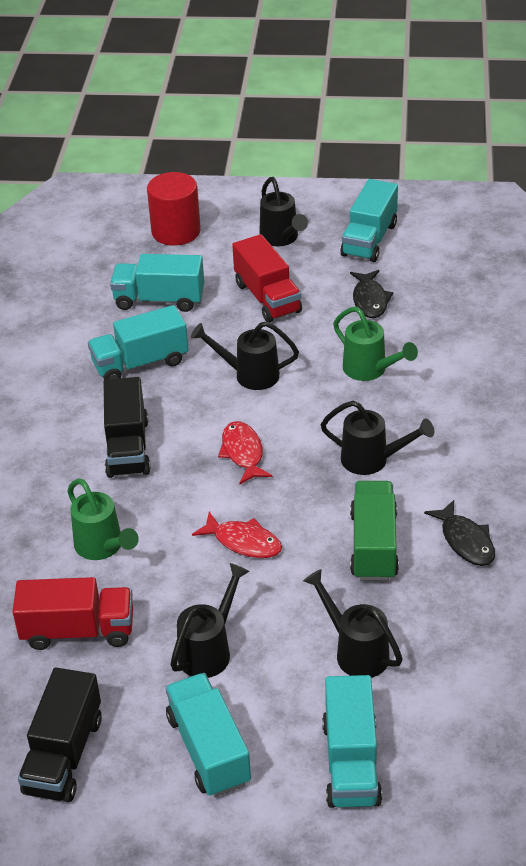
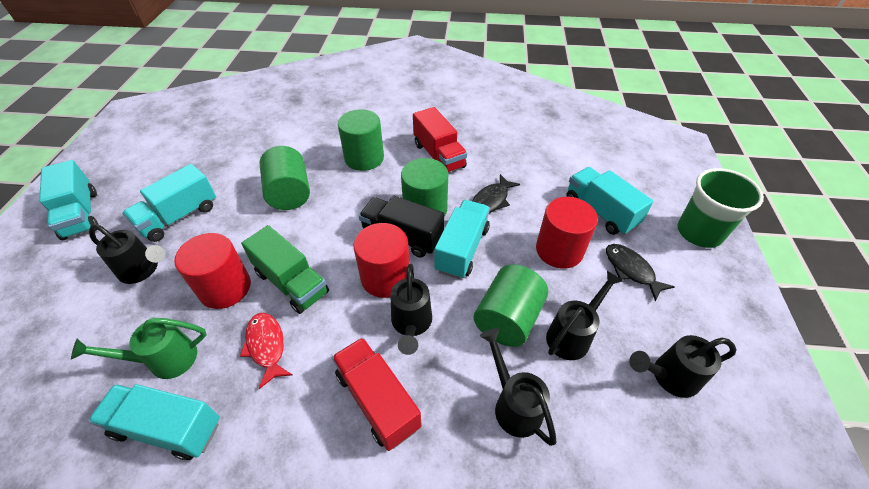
black truck: 2 -> 1
green cup: 0 -> 1
green cylinder: 0 -> 4
green watering can: 2 -> 1
red cylinder: 1 -> 3
red fish: 2 -> 1

